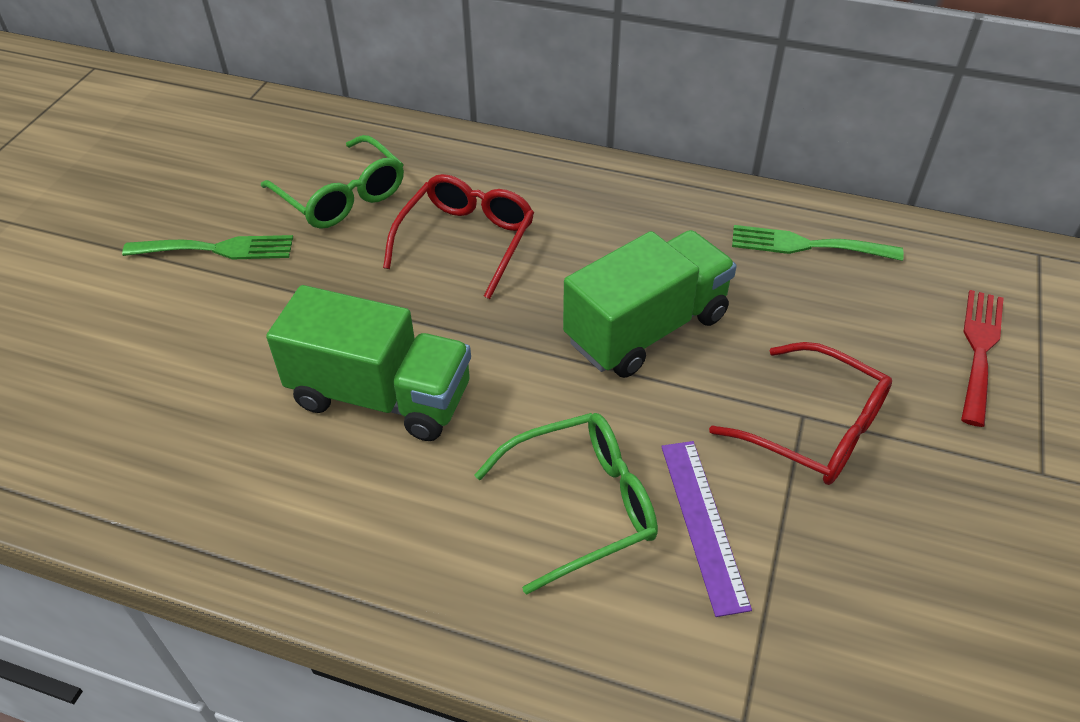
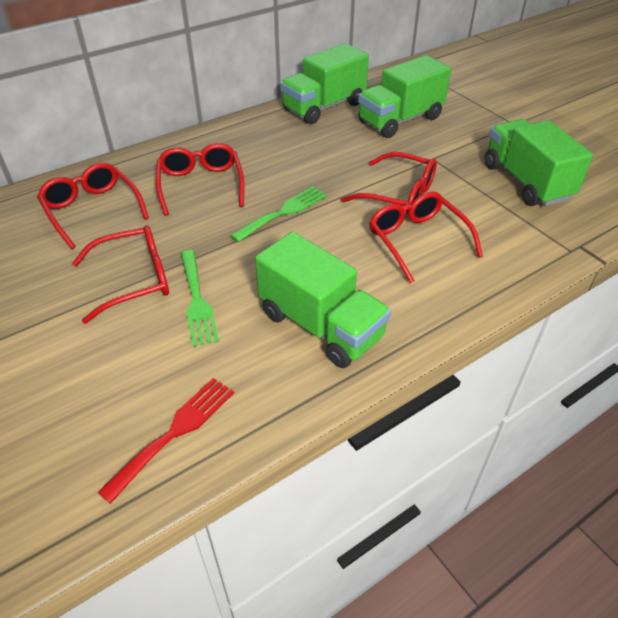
green glasses: 2 -> 0
green truck: 2 -> 4
purple ruler: 1 -> 0
red glasses: 2 -> 5

